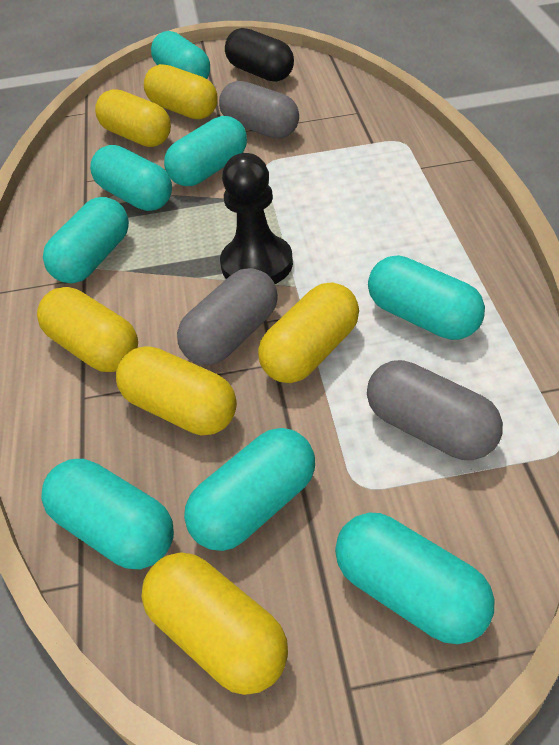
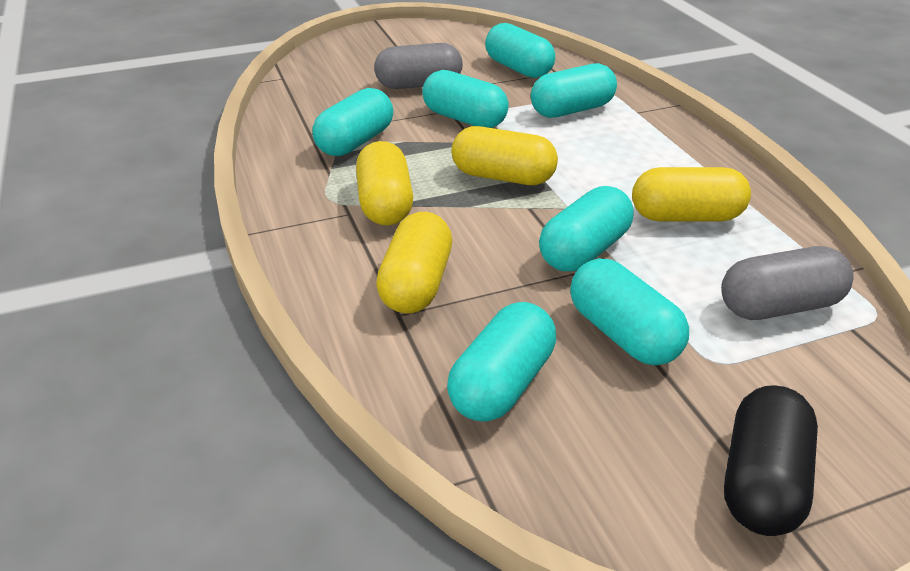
black pawn: 1 -> 0
grey capsule: 3 -> 2
turquoise capsule: 8 -> 7
yellow capsule: 6 -> 4

